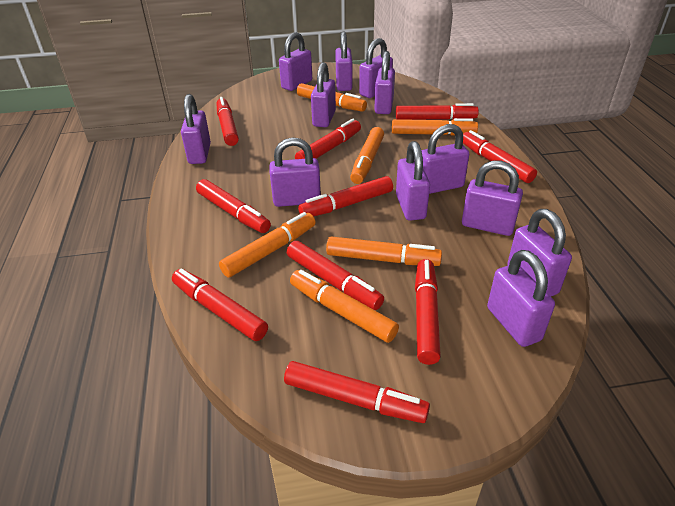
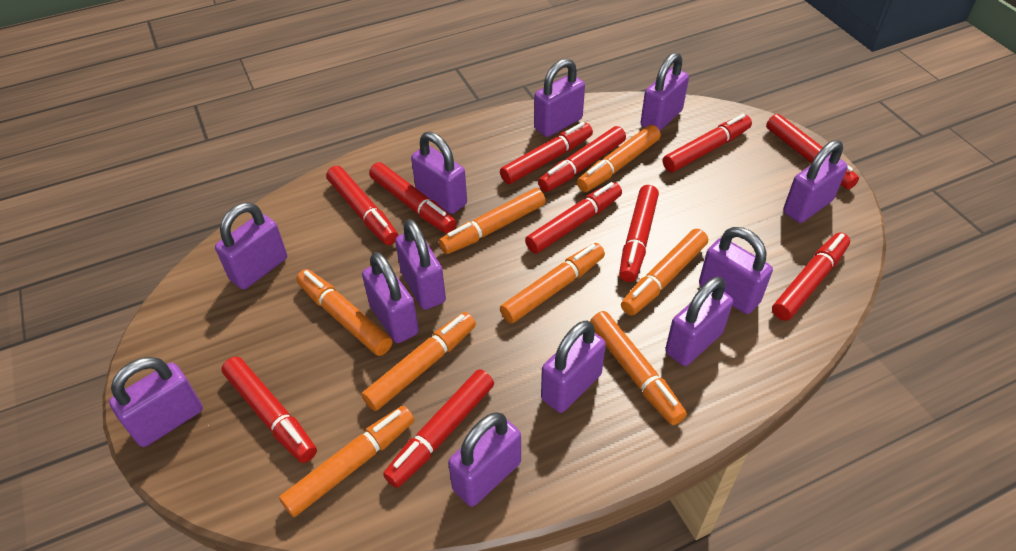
orange marker: 6 -> 8
red marker: 10 -> 11

